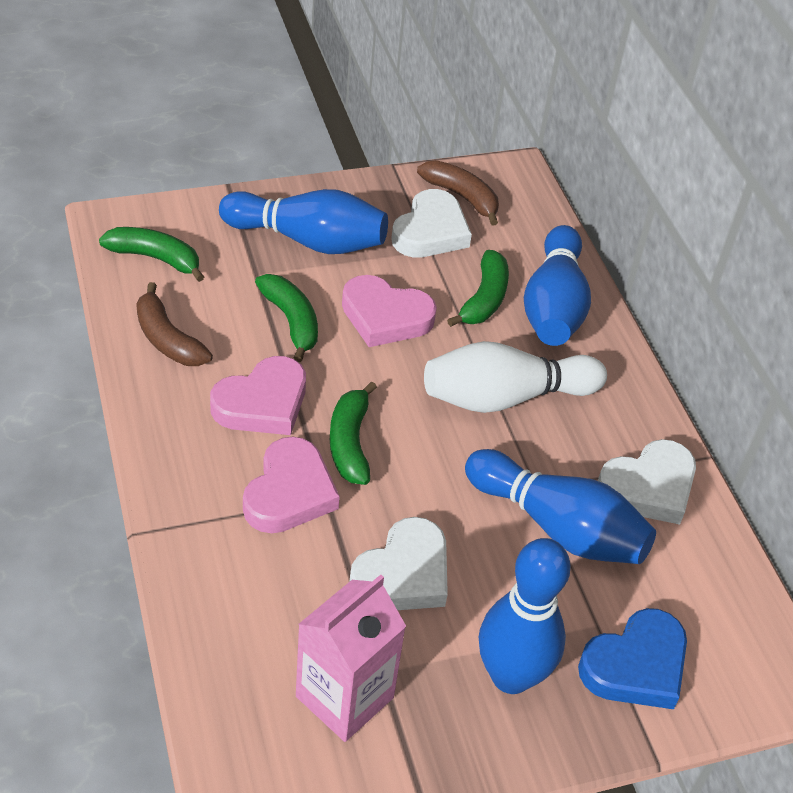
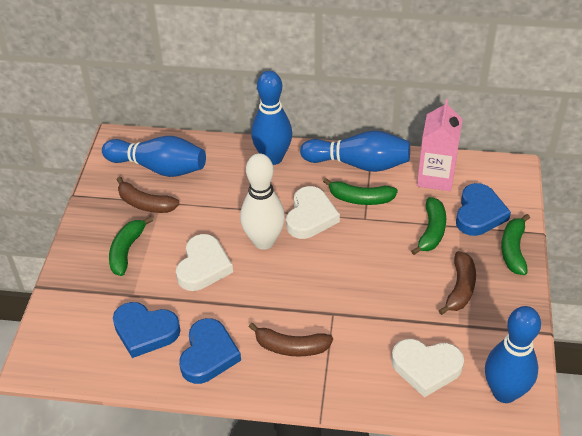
blue heart: 1 -> 3
brown banana: 2 -> 3
pink heart: 3 -> 0

